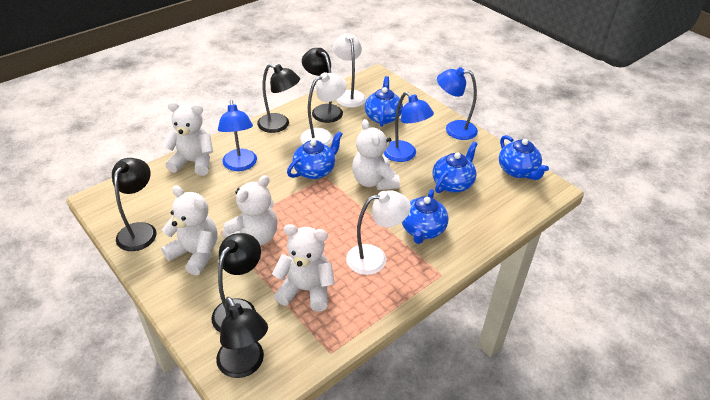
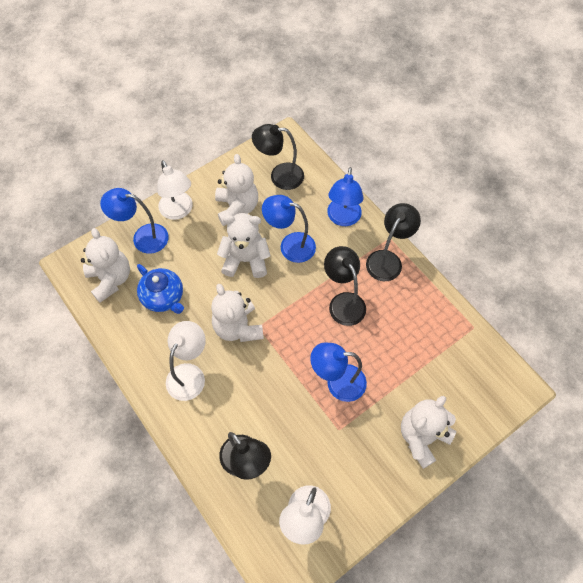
black lamp: 5 -> 4
blue lamp: 3 -> 4
blue teapot: 5 -> 1

